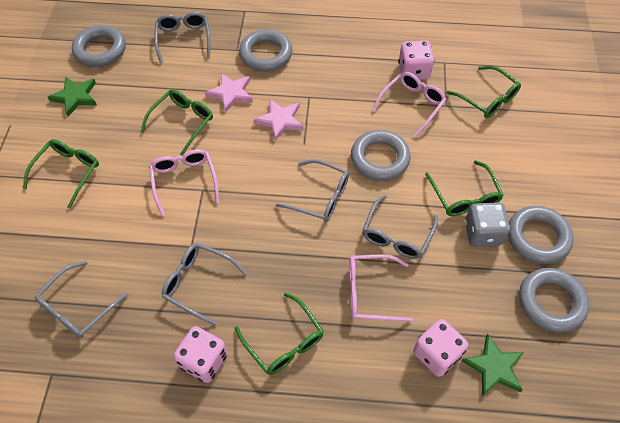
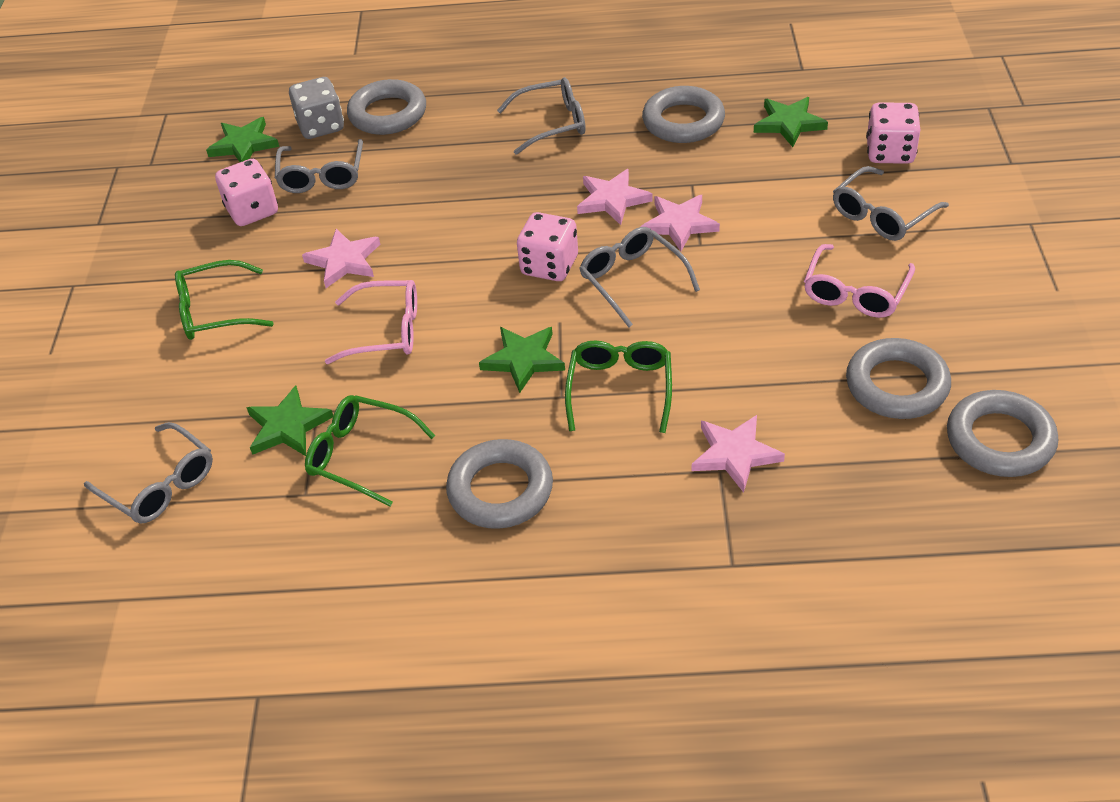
green glasses: 5 -> 3
green star: 2 -> 4
pink glasses: 3 -> 2
pink star: 2 -> 4

